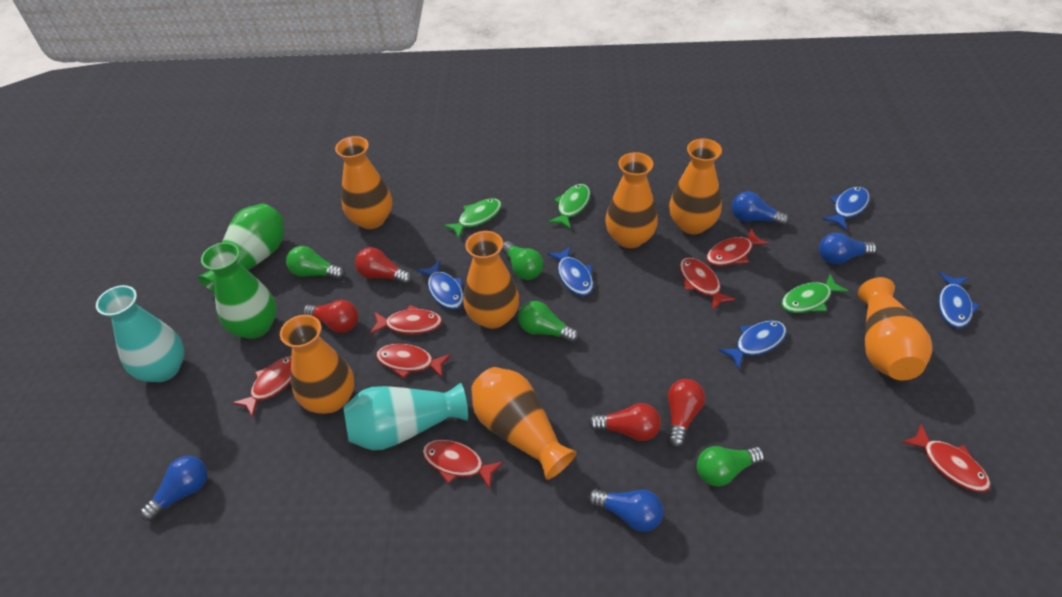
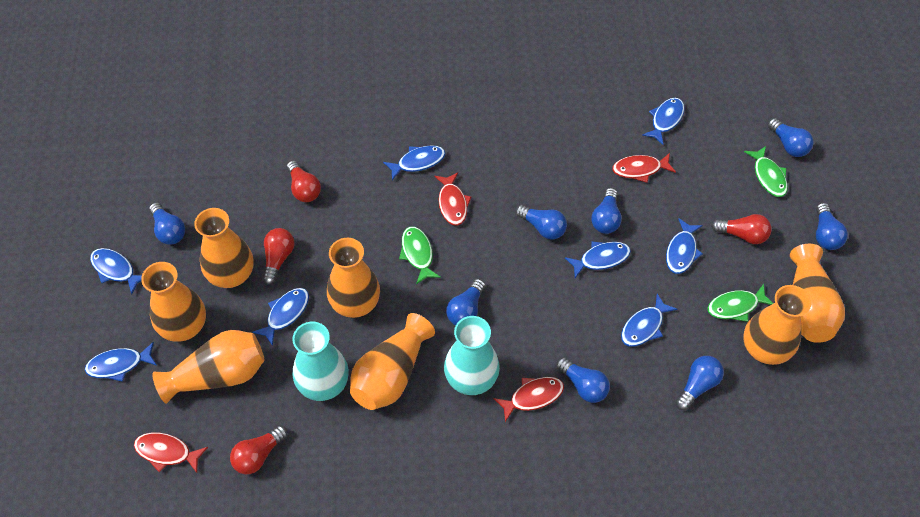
blue fish: 5 -> 8
blue light bulb: 4 -> 8
green light bulb: 4 -> 0
green vase: 2 -> 0
red fish: 7 -> 4

